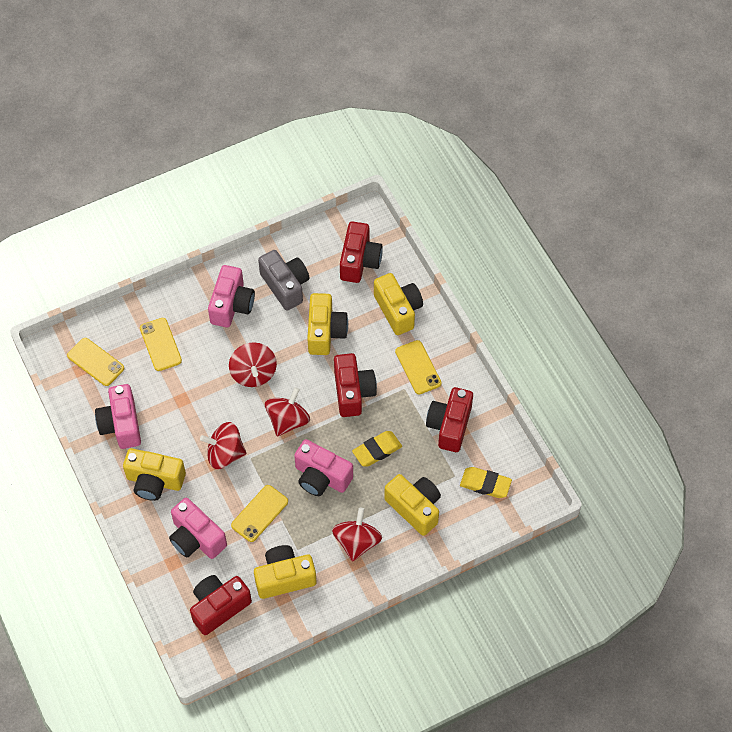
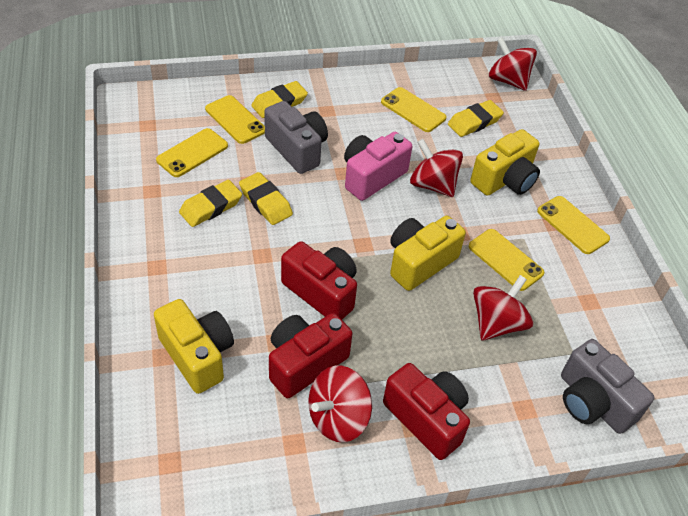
grey camera: 1 -> 2
pink camera: 4 -> 1
red camera: 4 -> 3
yellow camera: 5 -> 3
yellow eraser: 2 -> 4
yellow phone: 4 -> 5

